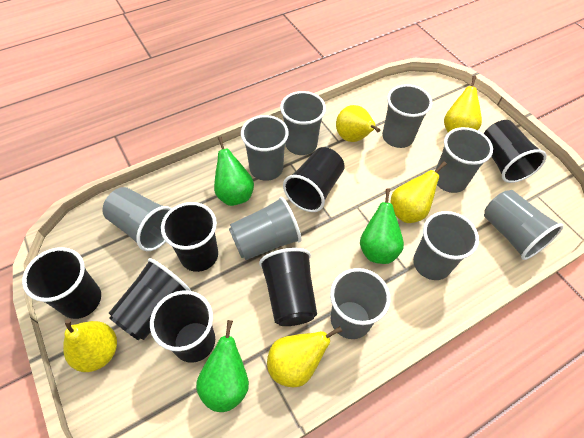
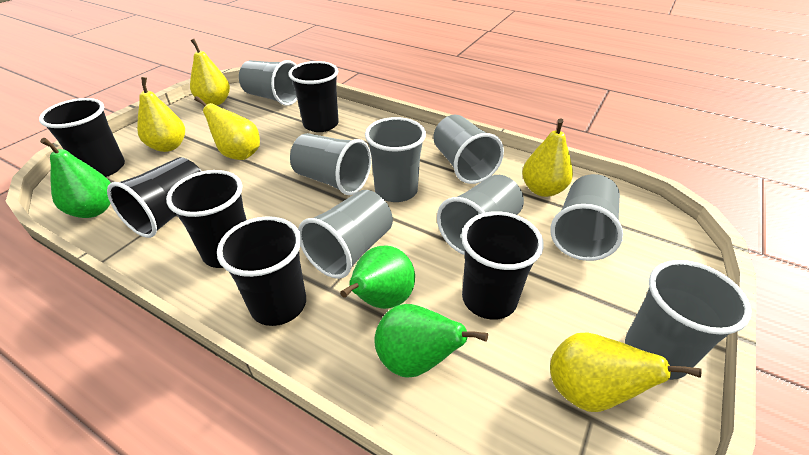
black cup: 7 -> 6
grey cup: 9 -> 8

